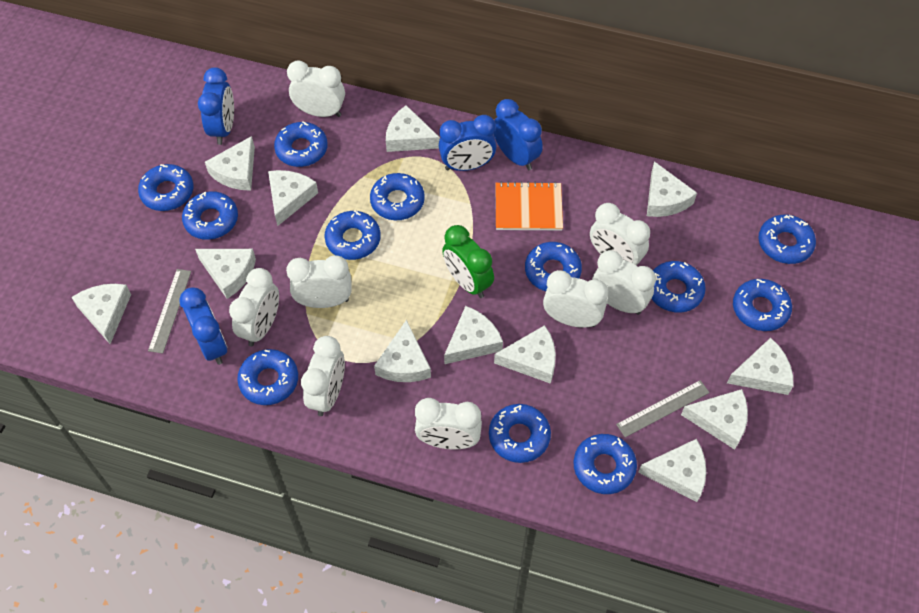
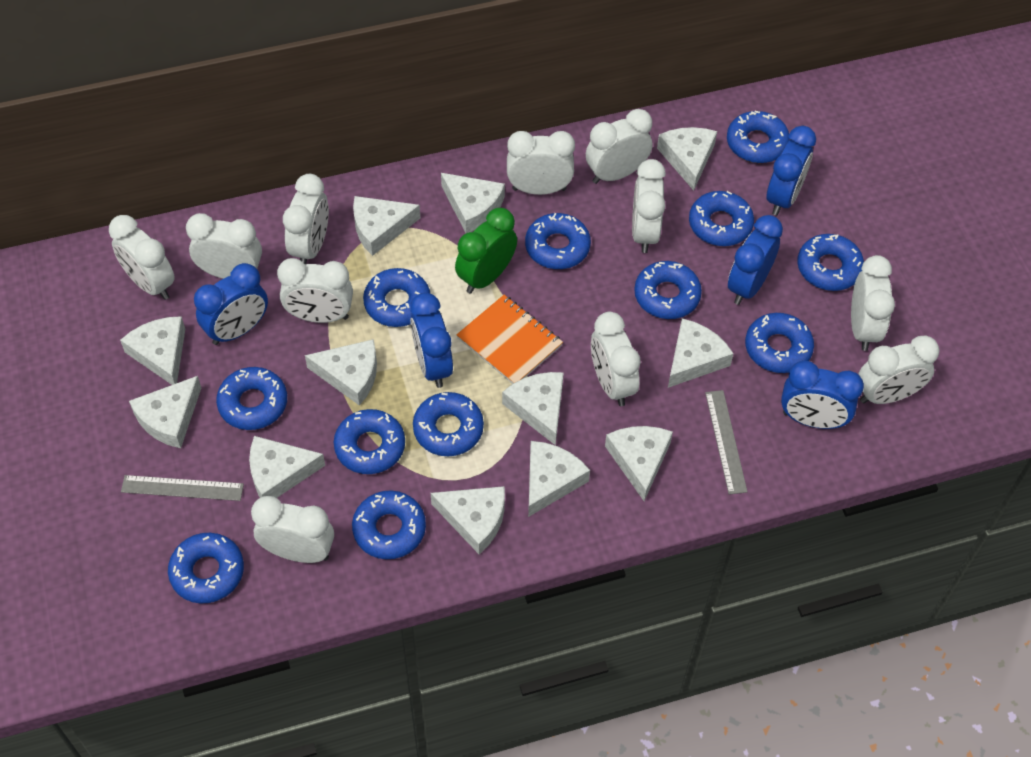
blue clock: 4 -> 5
white clock: 8 -> 11

